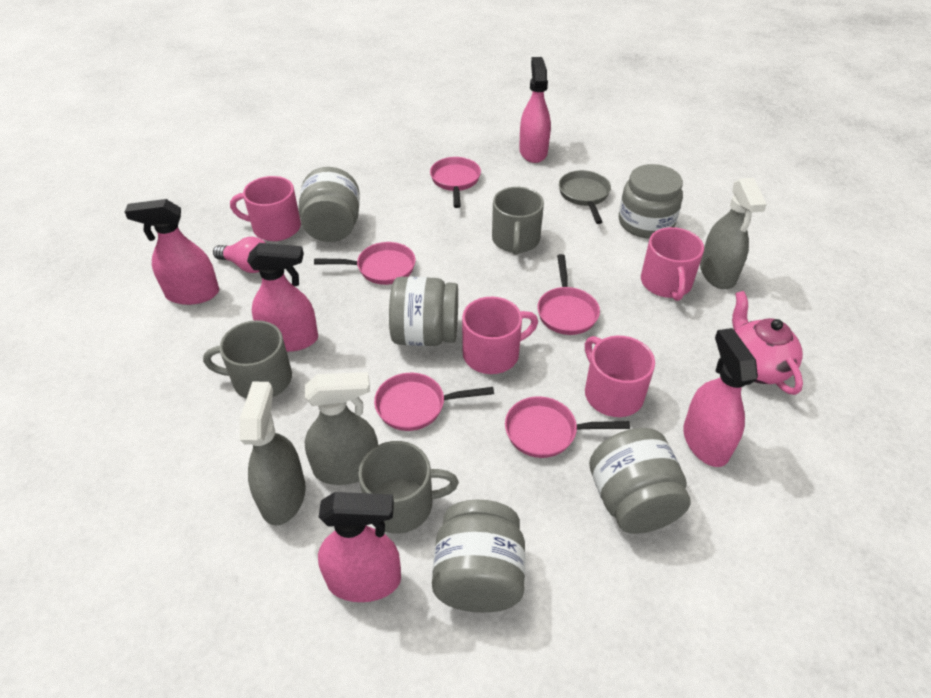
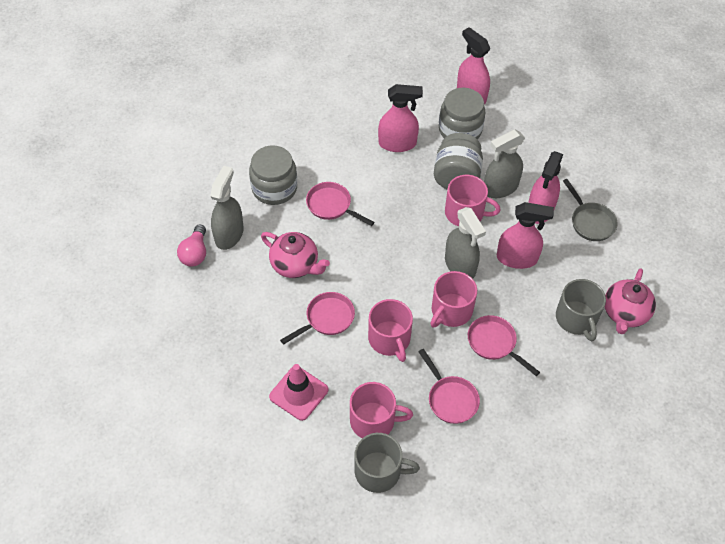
grey jar: 5 -> 3
grey mug: 3 -> 2
pink pan: 5 -> 4
pink spray bottle: 5 -> 4
pink teapot: 1 -> 2
pink traffic cone: 0 -> 1

